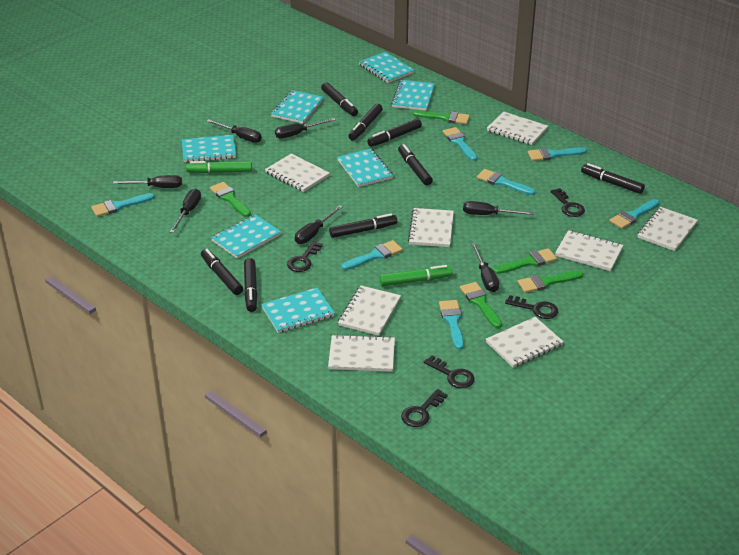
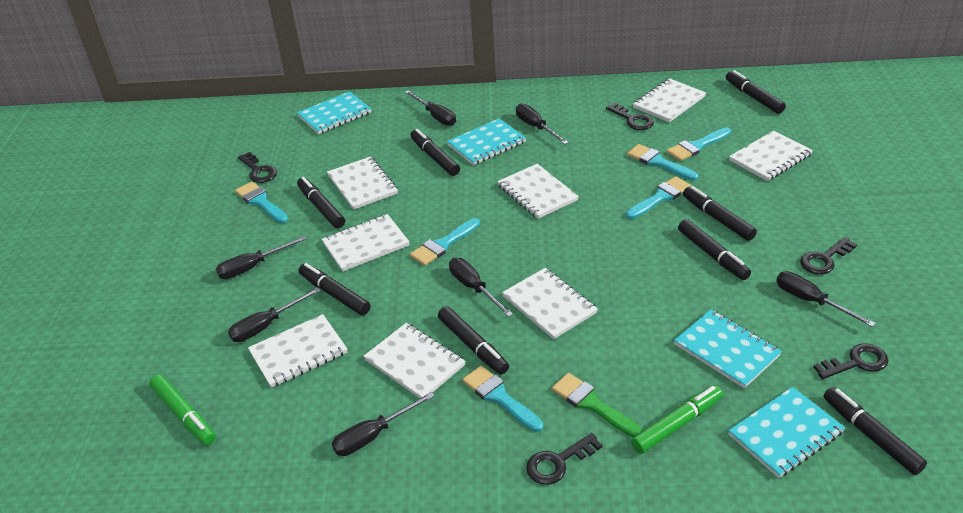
green brush: 5 -> 1
turquoise brush: 7 -> 6
turquoise notebook: 7 -> 4

